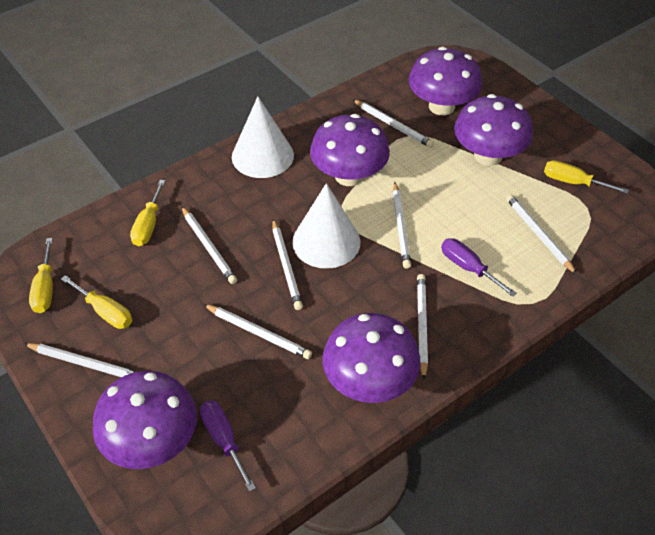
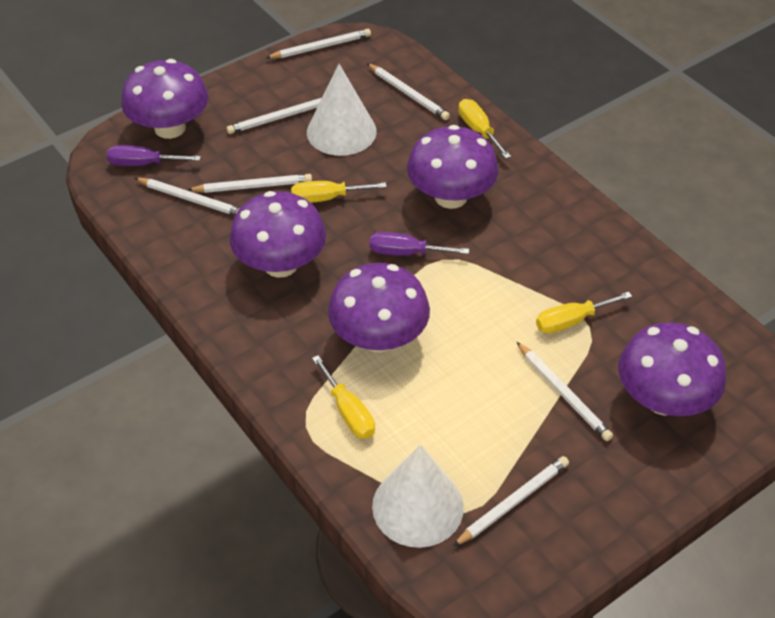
white pencil: 8 -> 7

